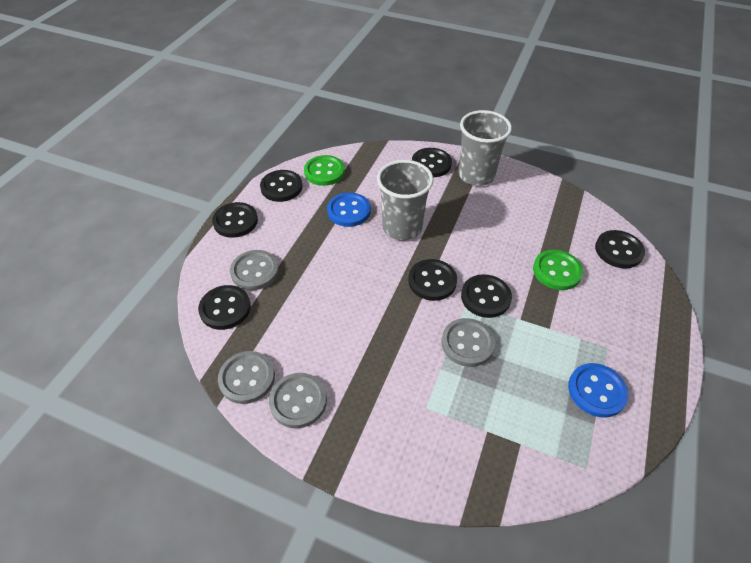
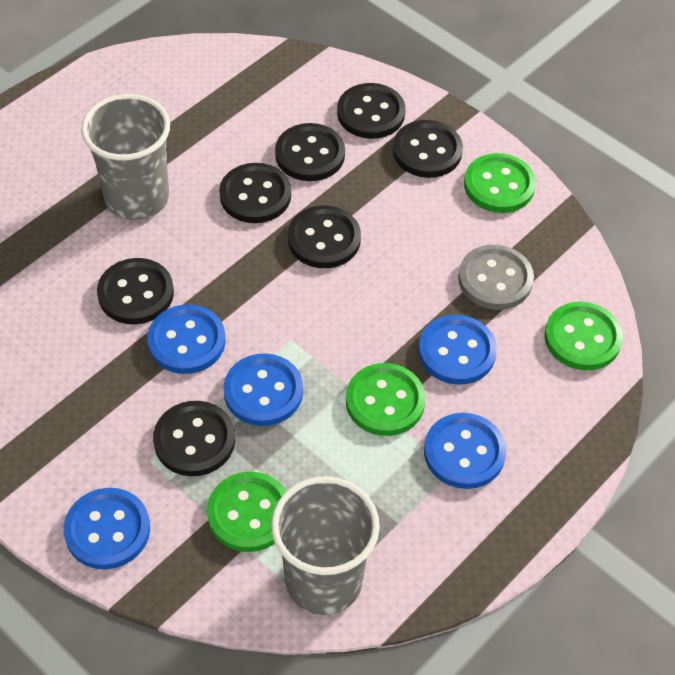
blue button: 2 -> 5
green button: 2 -> 4
grey button: 4 -> 1

